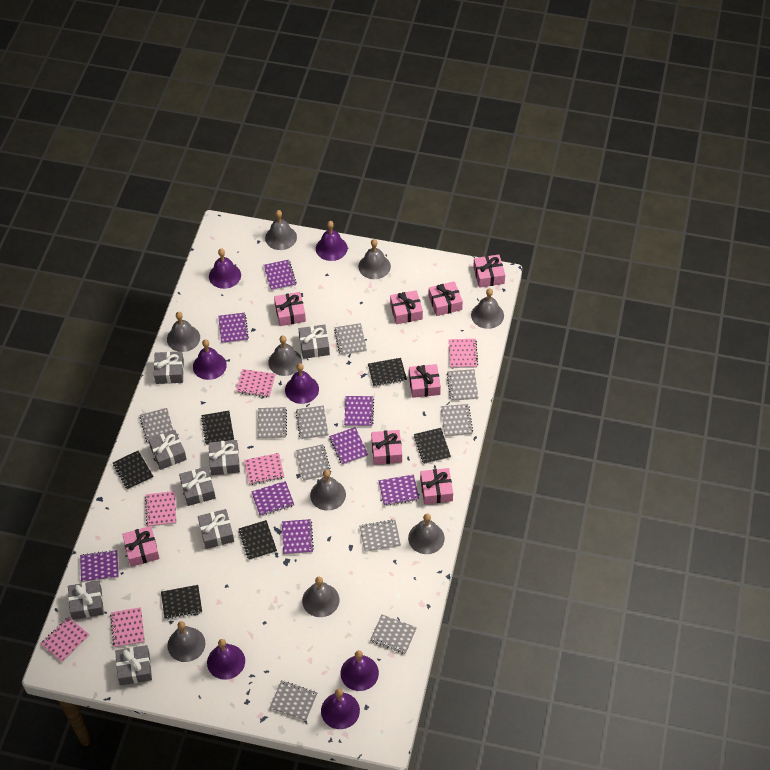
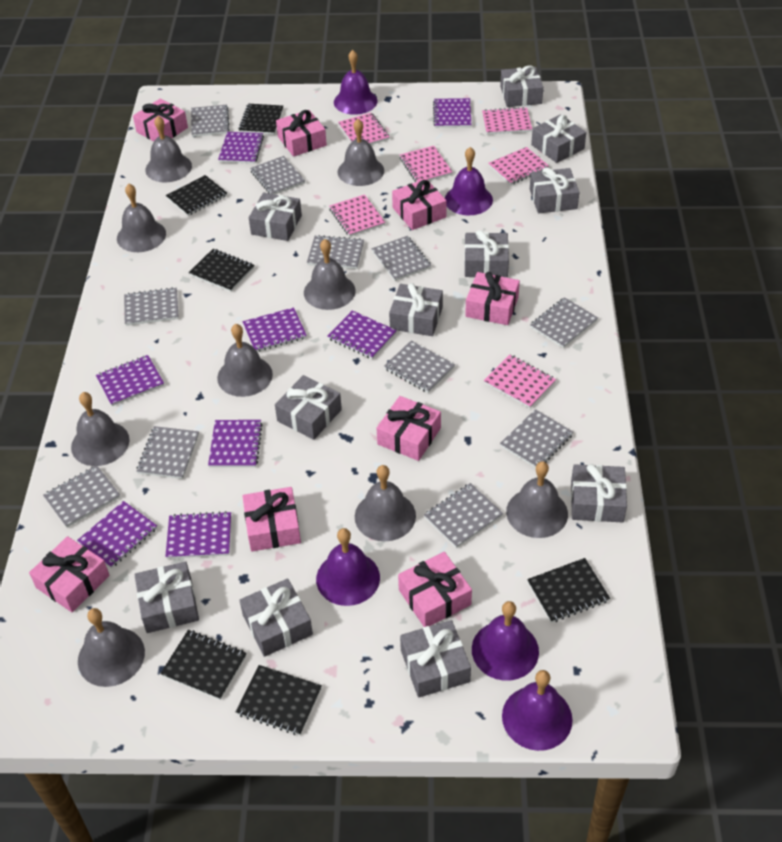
grey gift: 8 -> 11
grey notebook: 10 -> 11
purple bell: 7 -> 5

